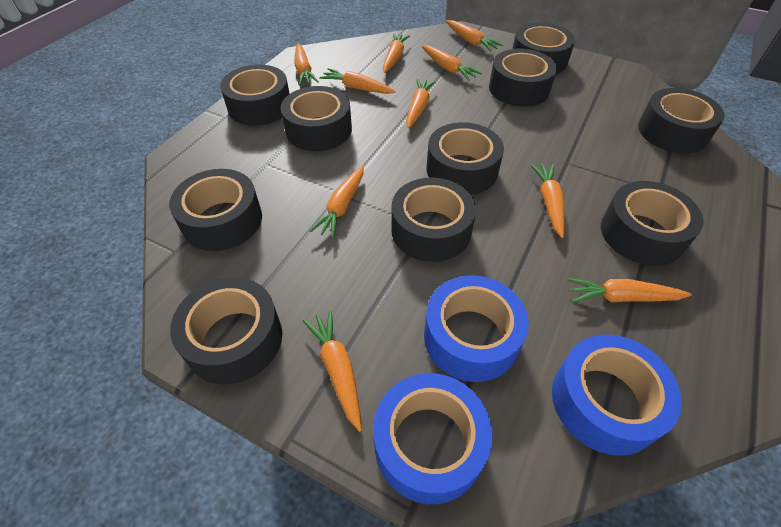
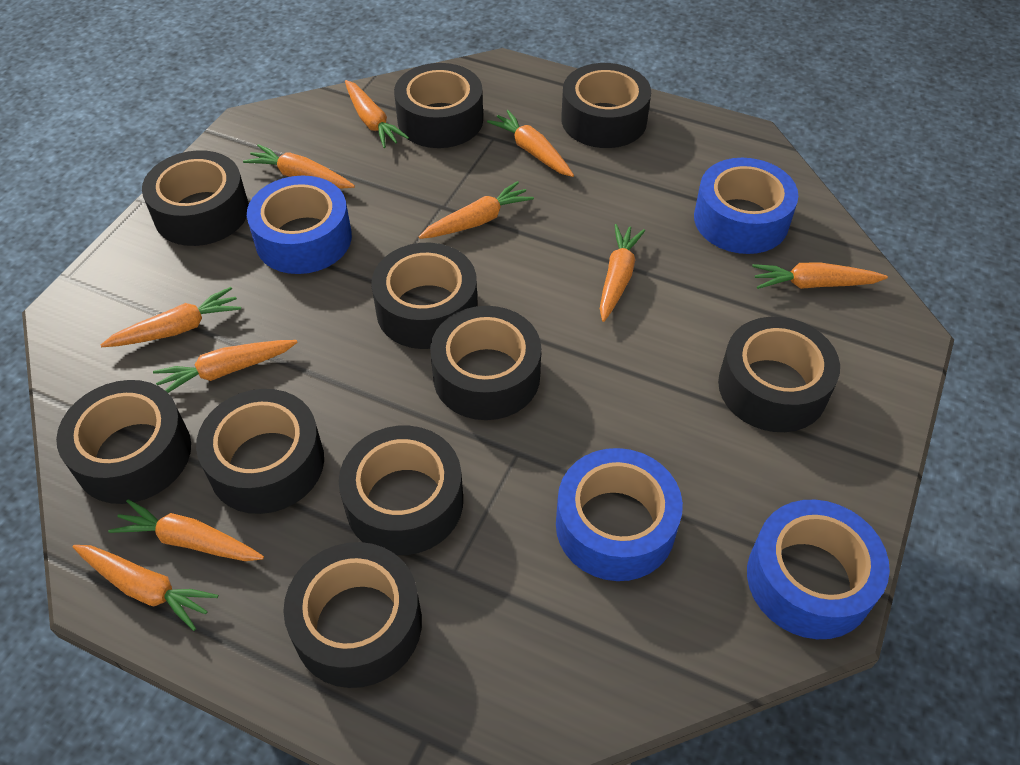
blue tape: 3 -> 4

